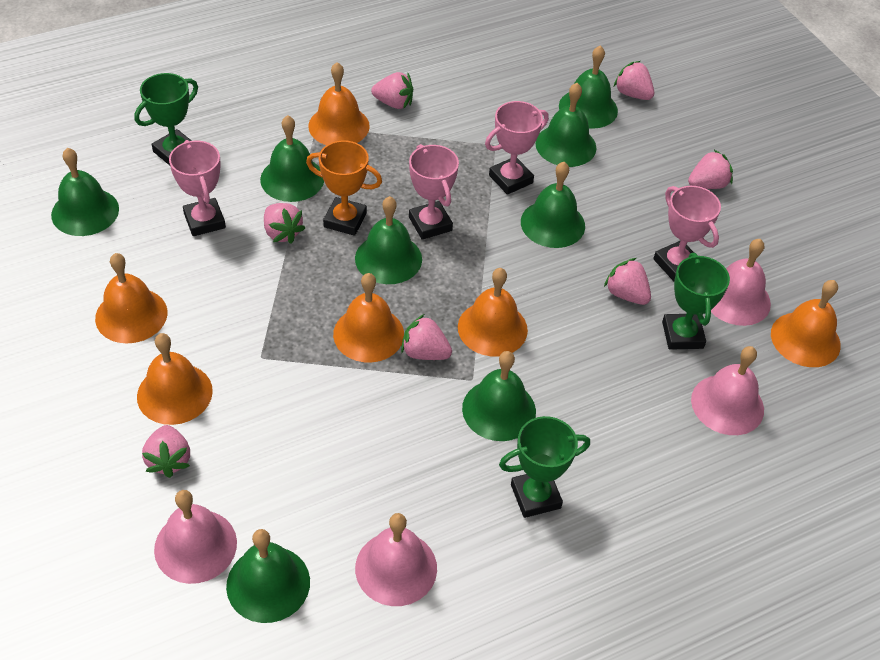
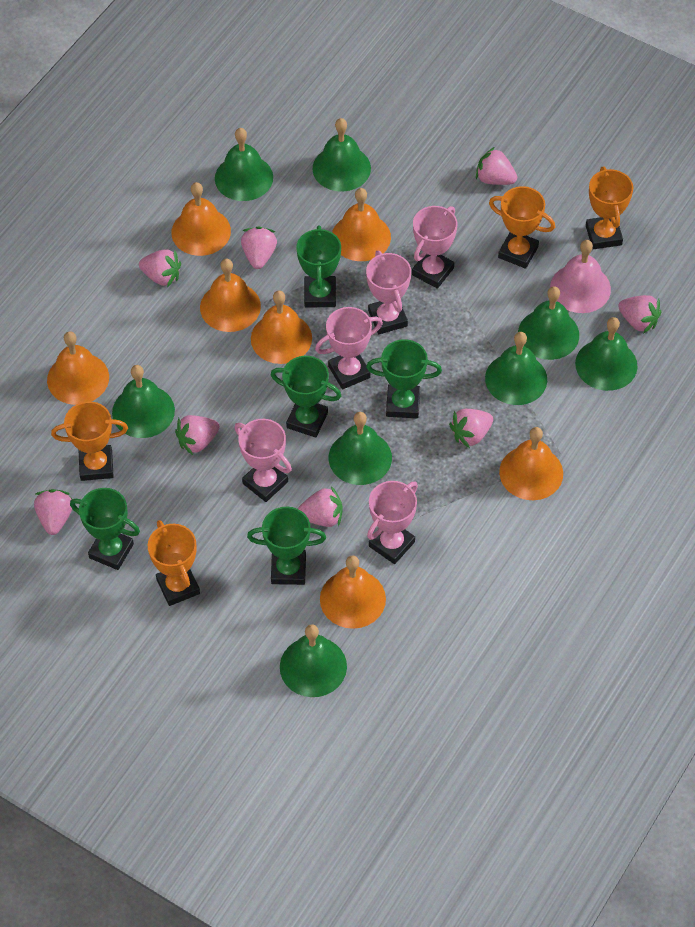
green trophy: 3 -> 5
orange bell: 6 -> 7
orange trophy: 1 -> 4
pink bell: 4 -> 1
pink strawberry: 7 -> 8
pink trophy: 4 -> 5

